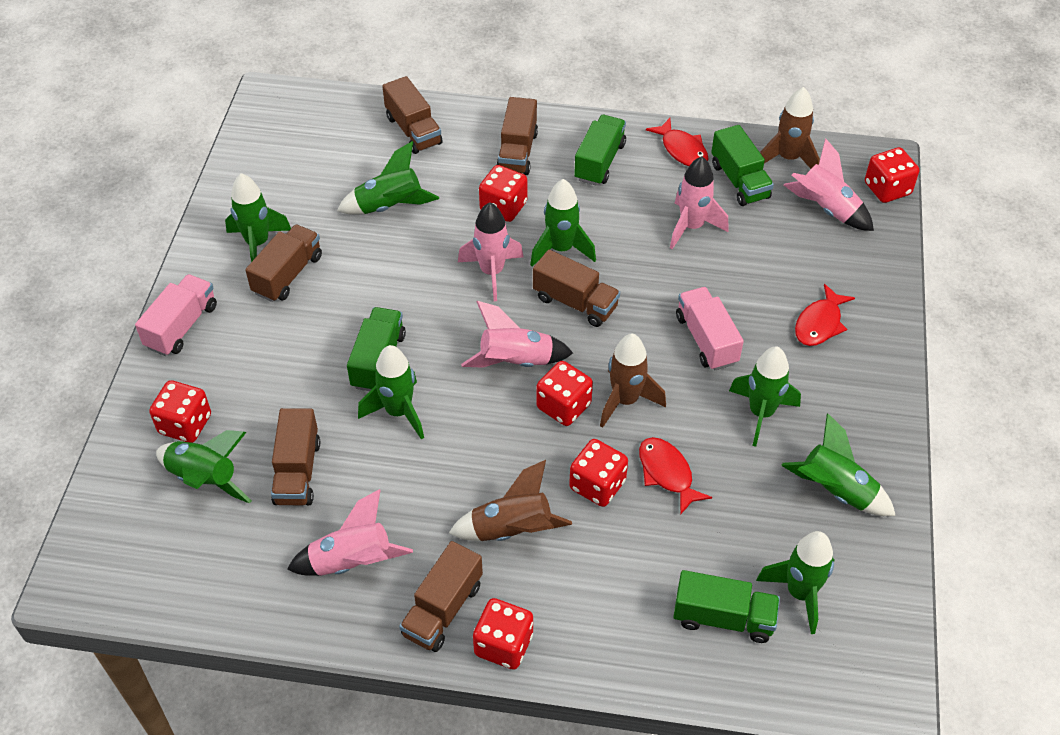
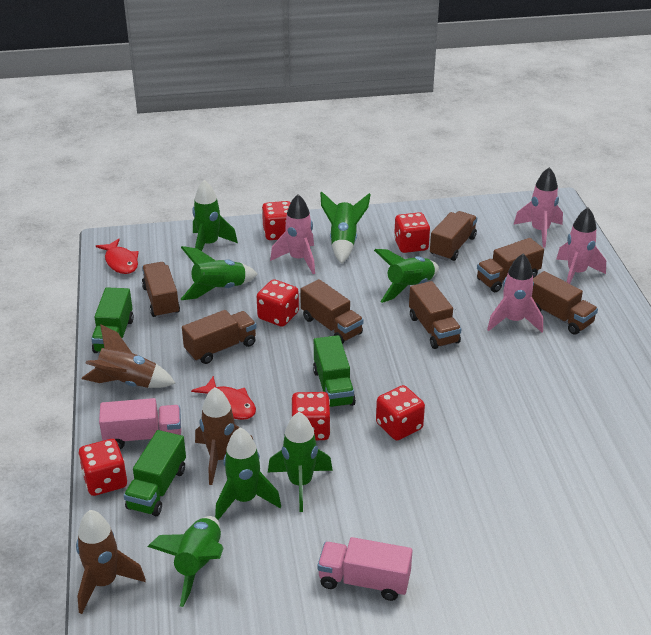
brown truck: 6 -> 7
green rocket: 8 -> 7
green truck: 4 -> 3
pink rocket: 5 -> 4
red fish: 3 -> 2

